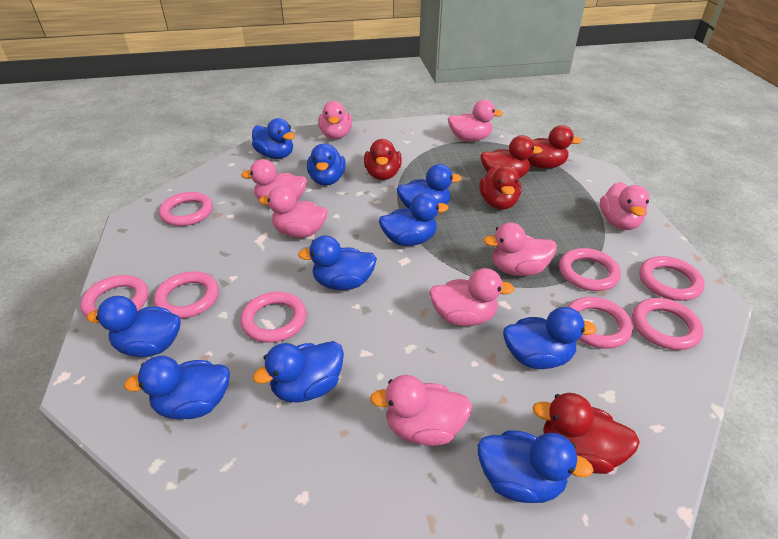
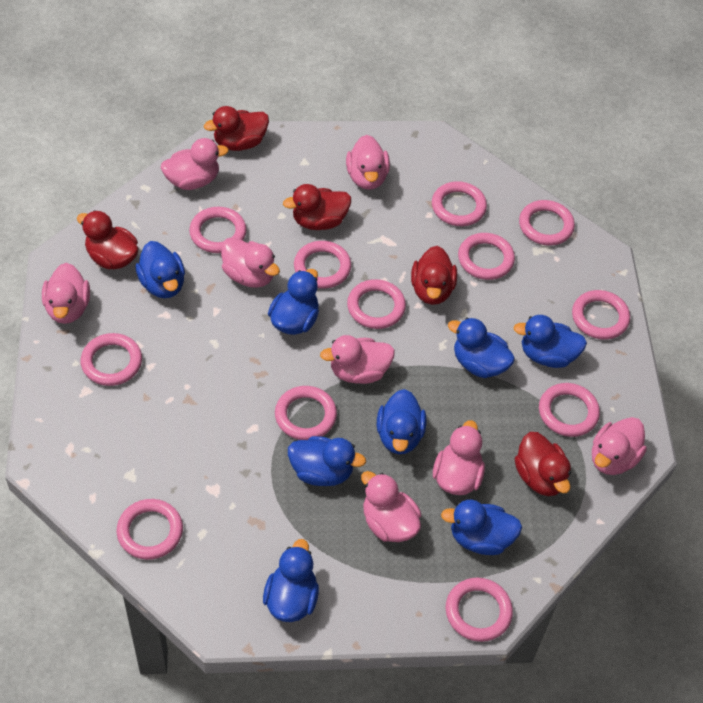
blue duck: 10 -> 8
pink ring: 8 -> 12

